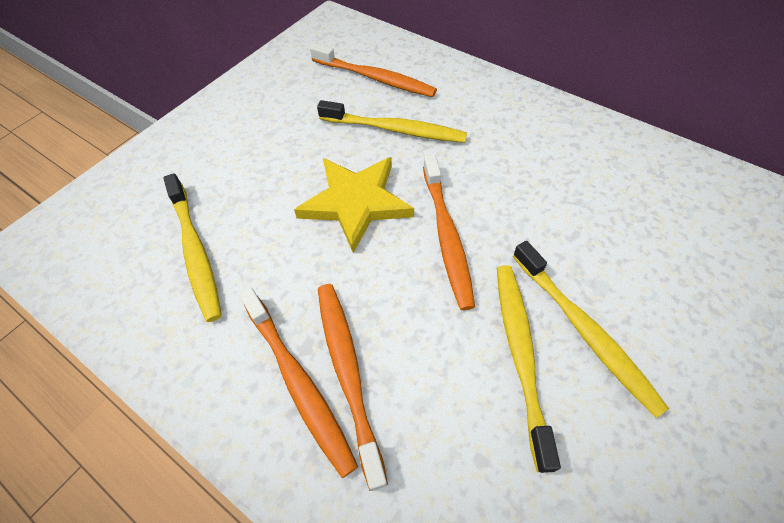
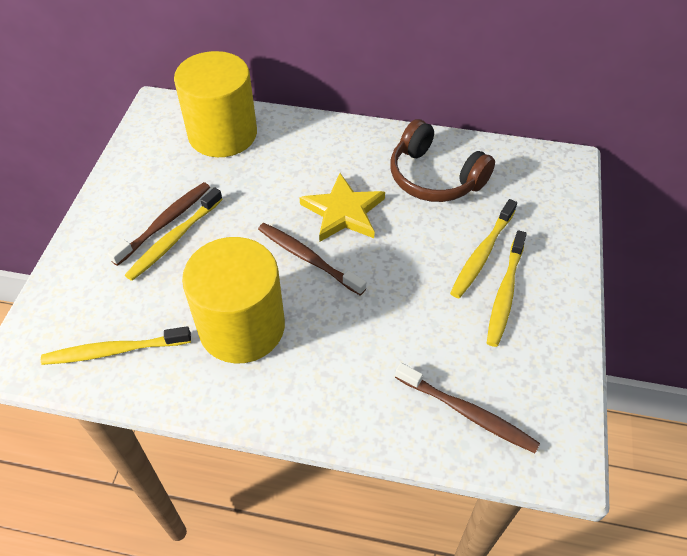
brown headphones: 0 -> 1
brown toothbrush: 0 -> 3
orange toothbrush: 4 -> 0
yellow cylinder: 0 -> 2

